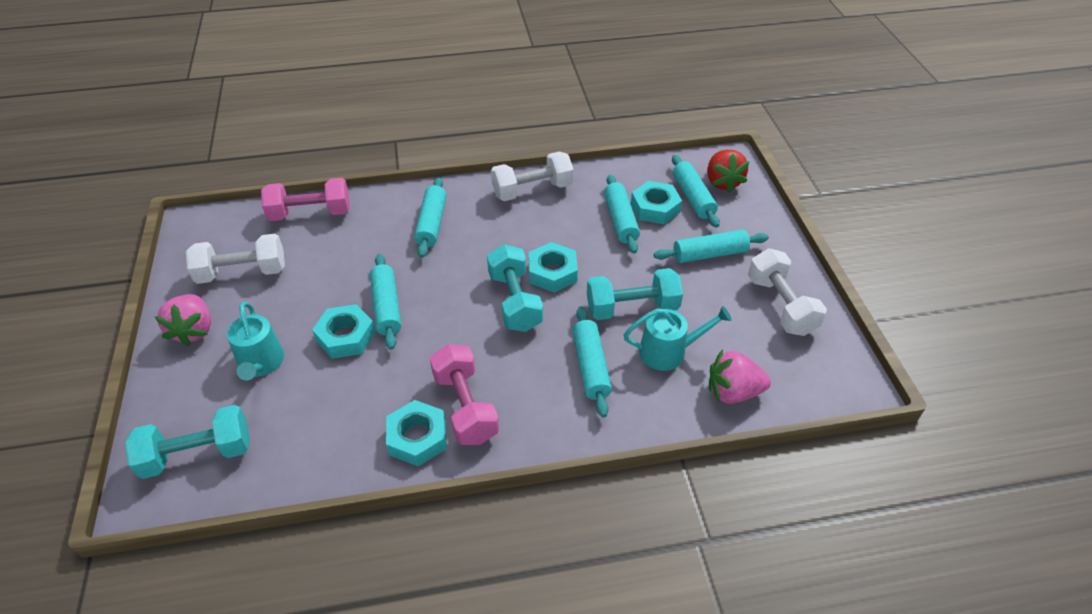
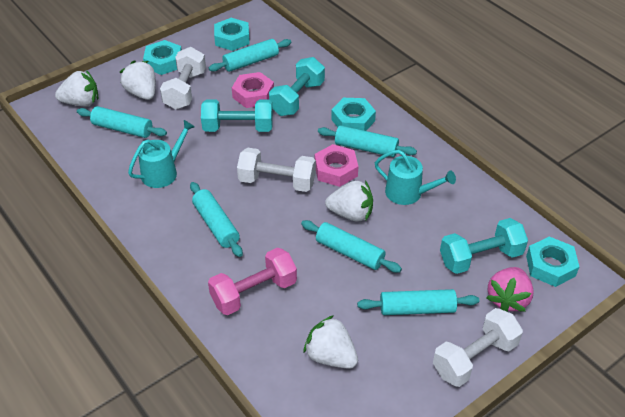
pink dumbbell: 2 -> 1
pink nut: 0 -> 2
pink strawberry: 2 -> 1
red strawberry: 1 -> 0
white strawberry: 0 -> 4

